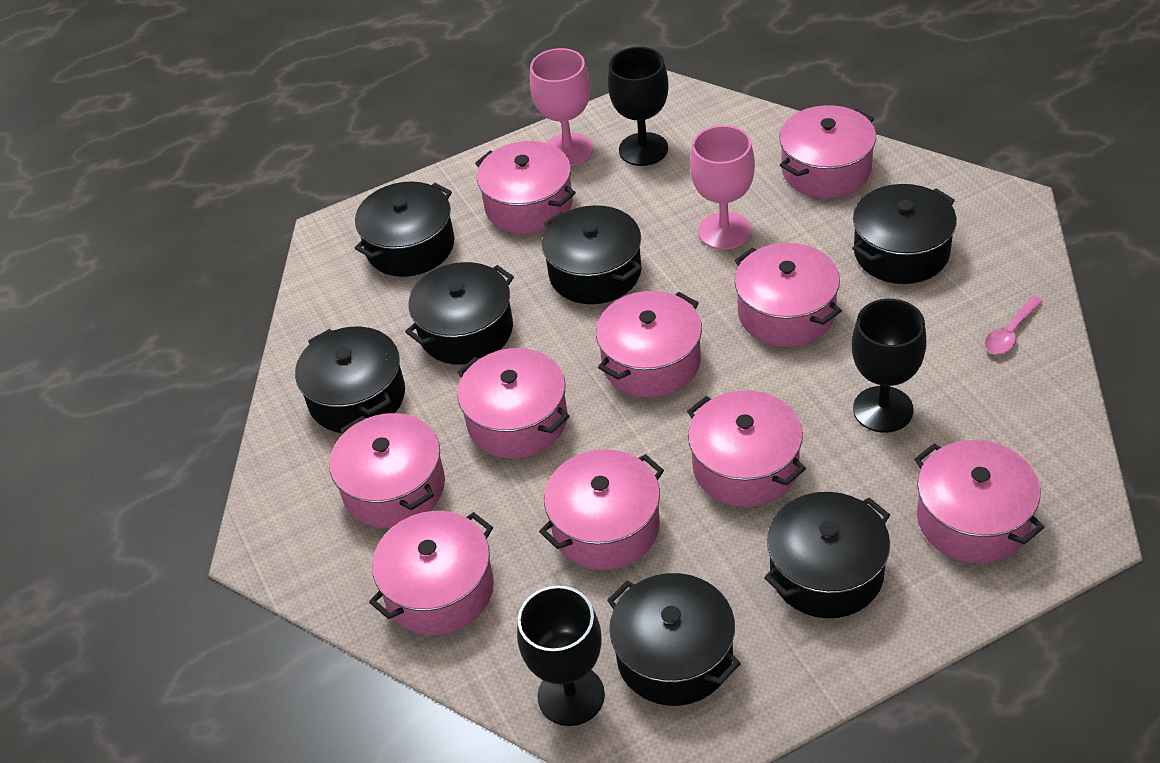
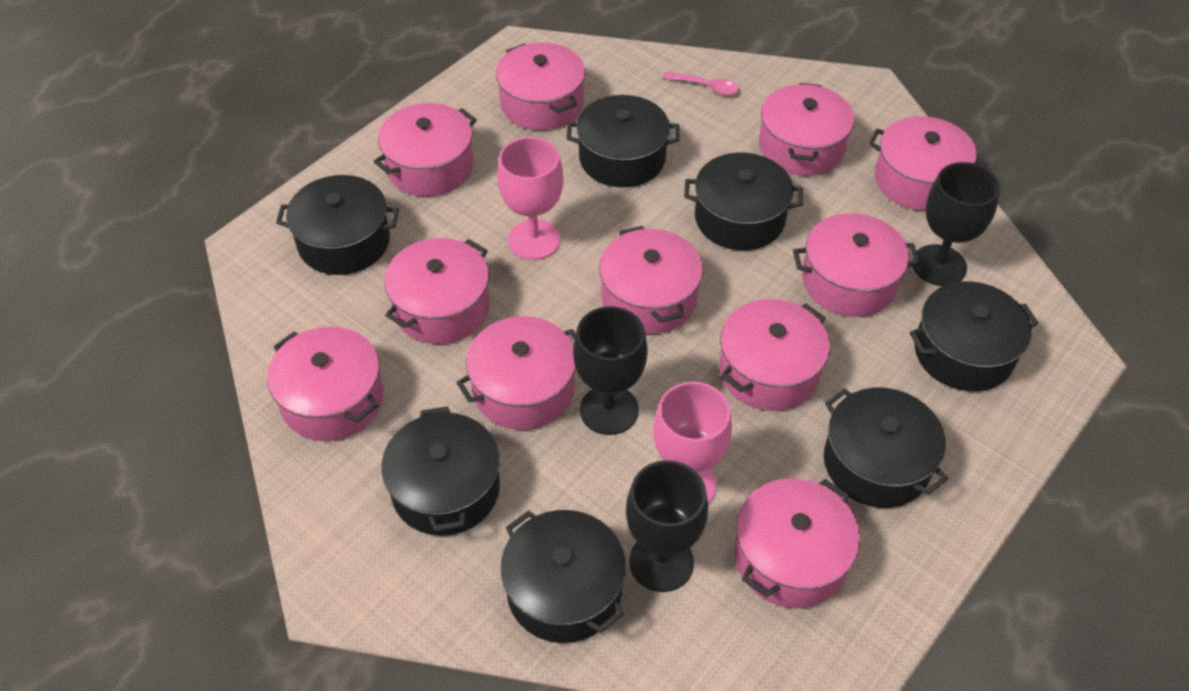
pink pot: 10 -> 11

